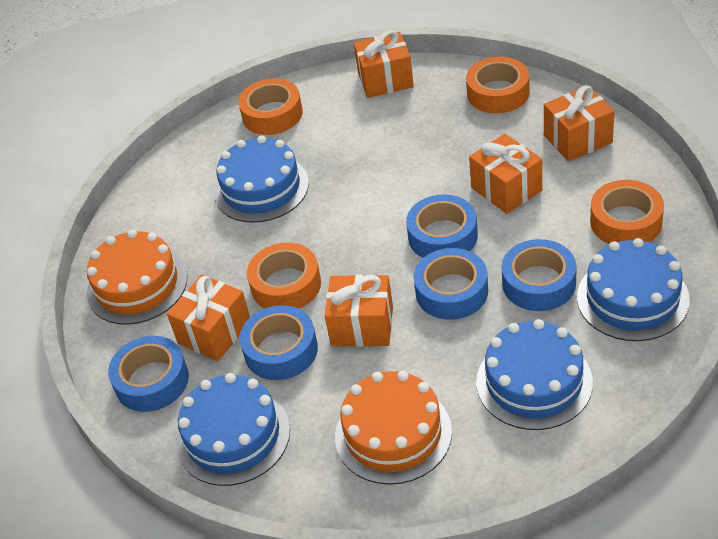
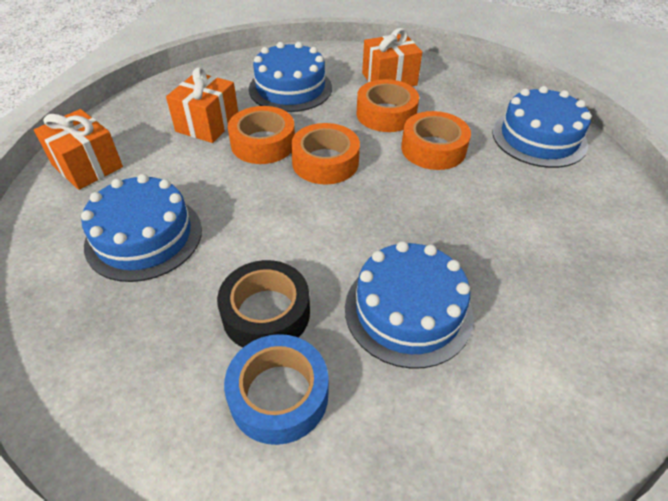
black tape: 0 -> 1
blue tape: 5 -> 1
orange cake: 2 -> 0
orange gift: 5 -> 3

